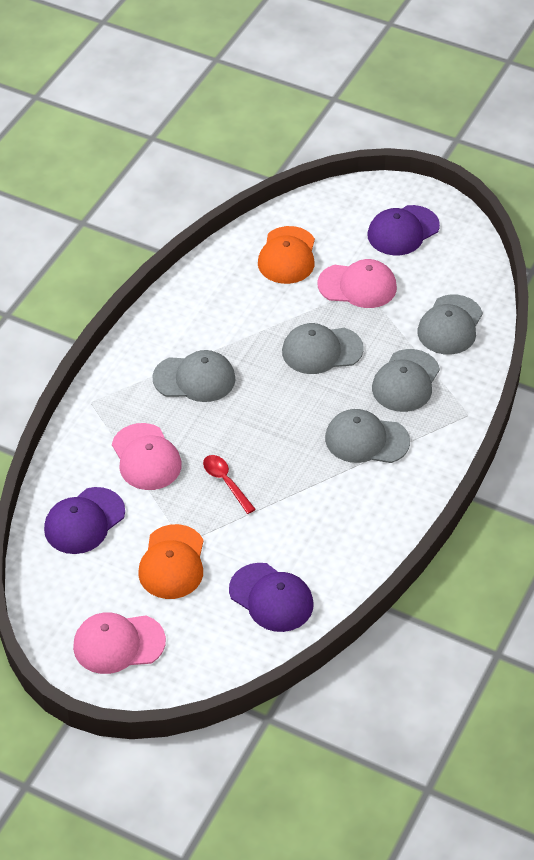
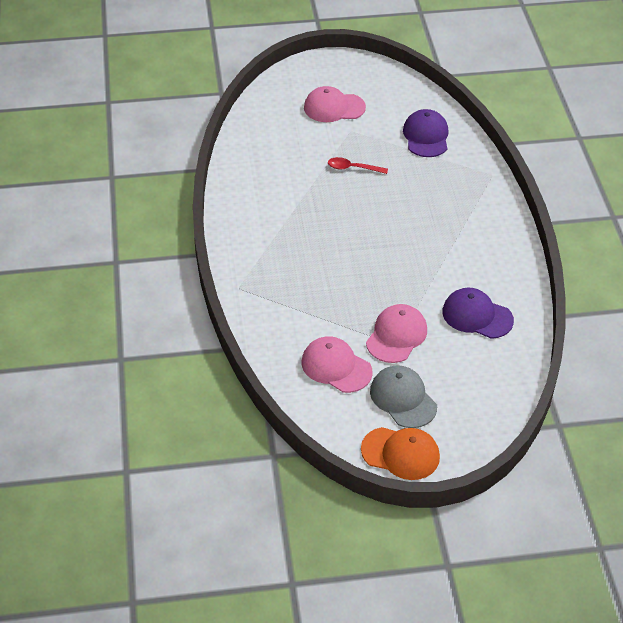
grey cap: 5 -> 1
orange cap: 2 -> 1
purple cap: 3 -> 2

